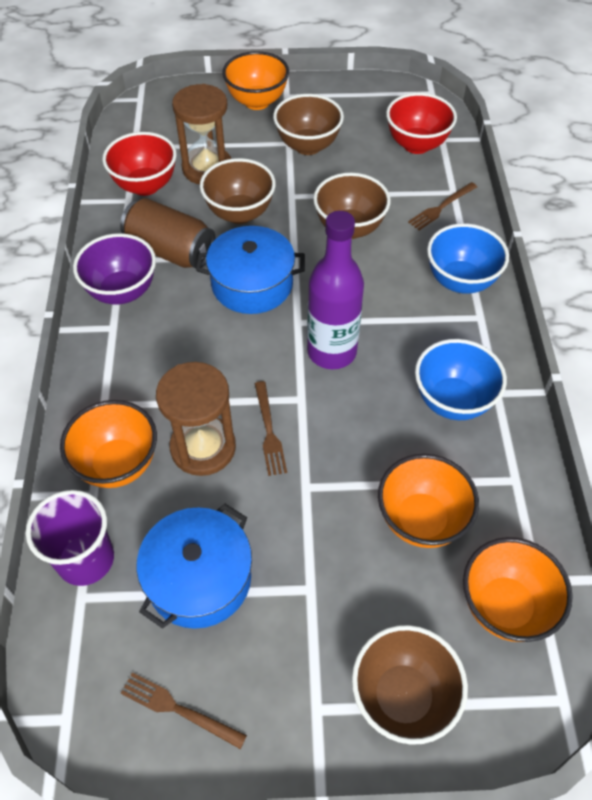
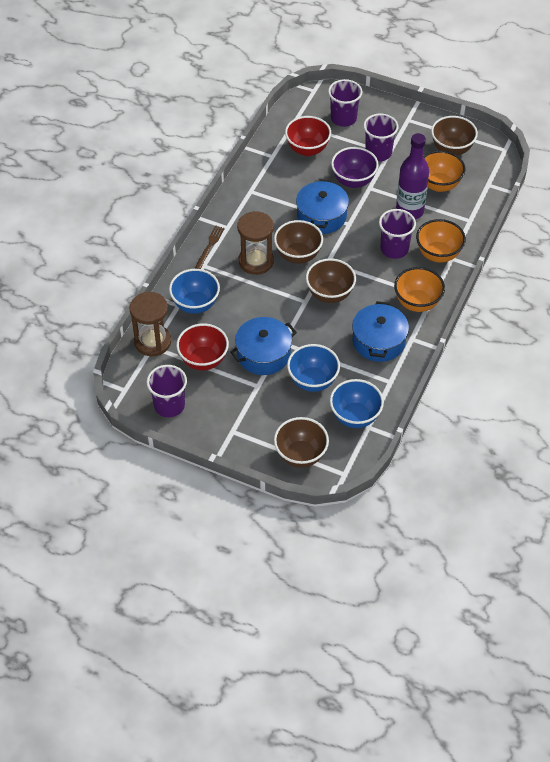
blue bowl: 2 -> 3
blue pot: 2 -> 3
brown can: 1 -> 0
brown fork: 3 -> 1
orange bowl: 4 -> 3
purple cup: 1 -> 4

